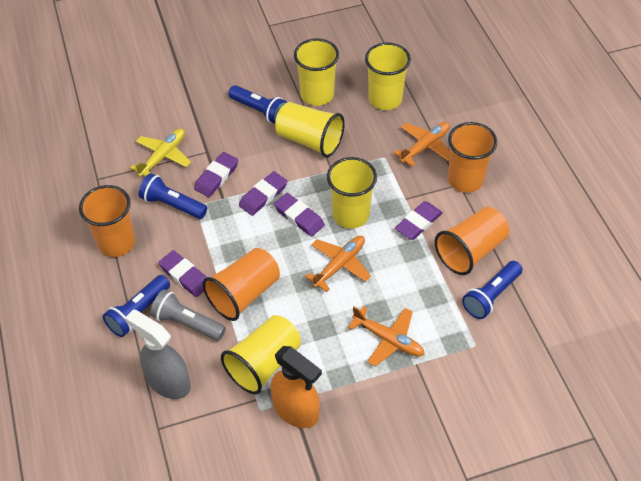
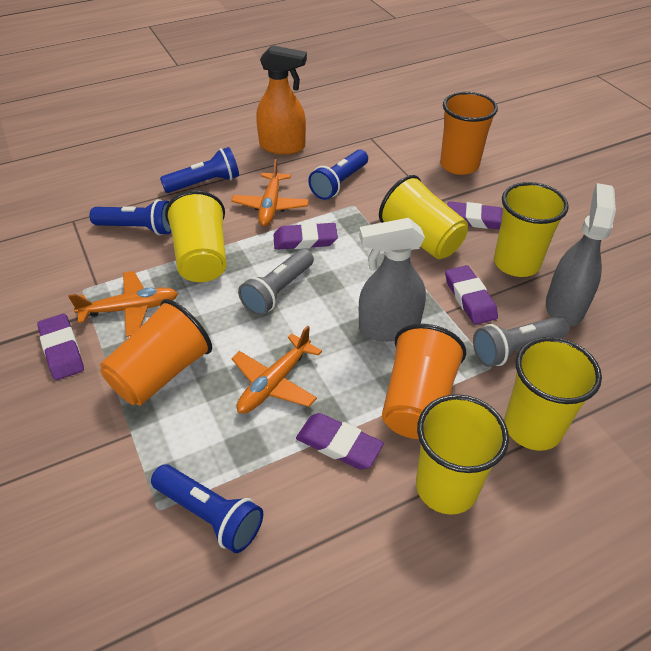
grey flashlight: 1 -> 2
grey spray bottle: 1 -> 2
orange cup: 4 -> 3
yellow plane: 1 -> 0

